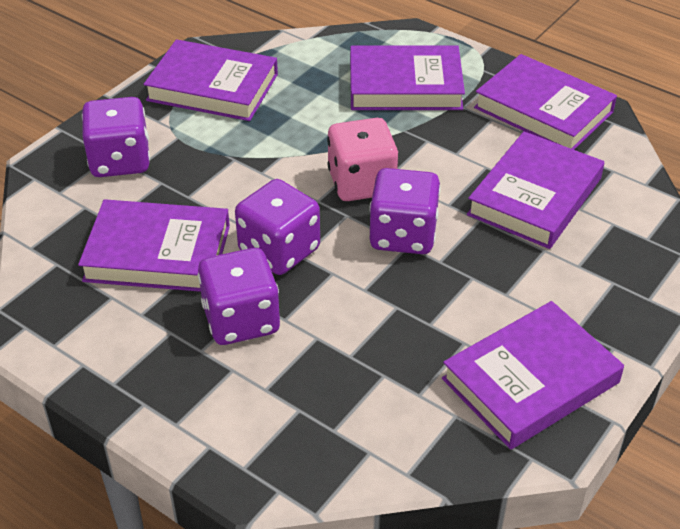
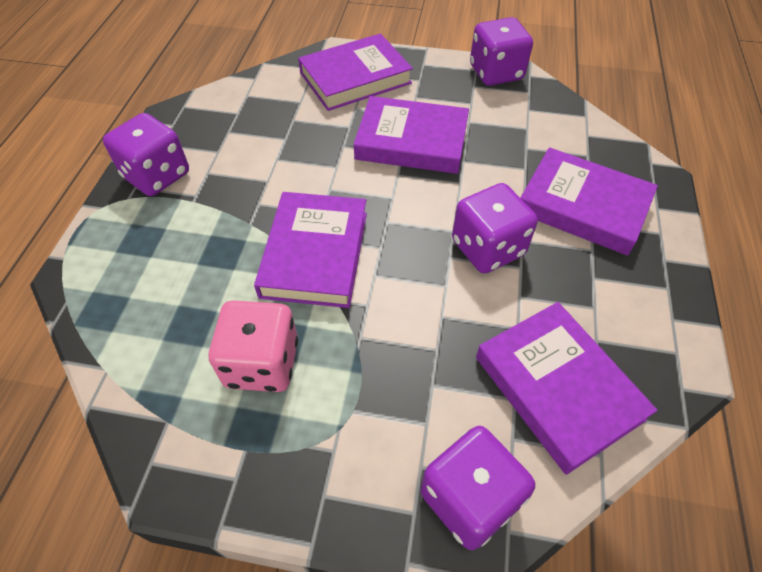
purple book: 6 -> 5

